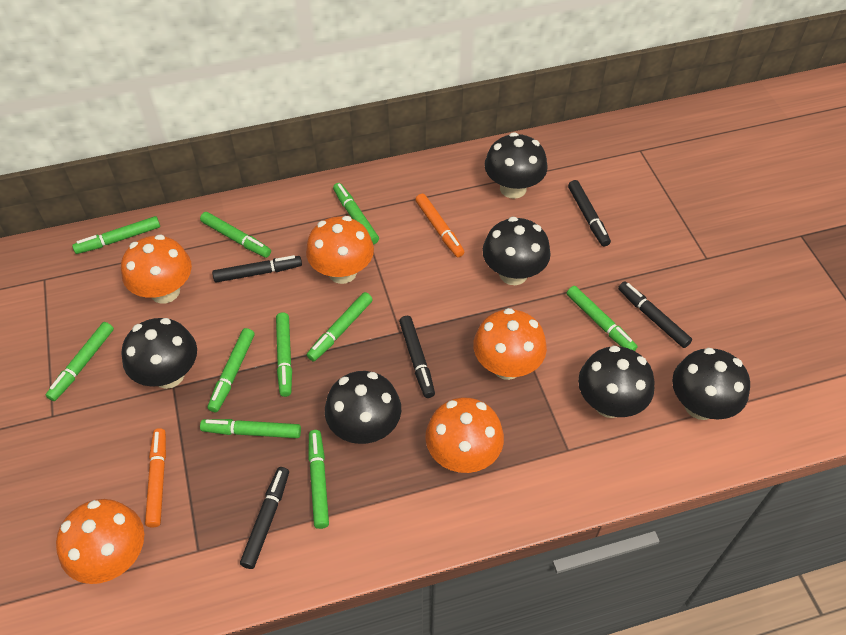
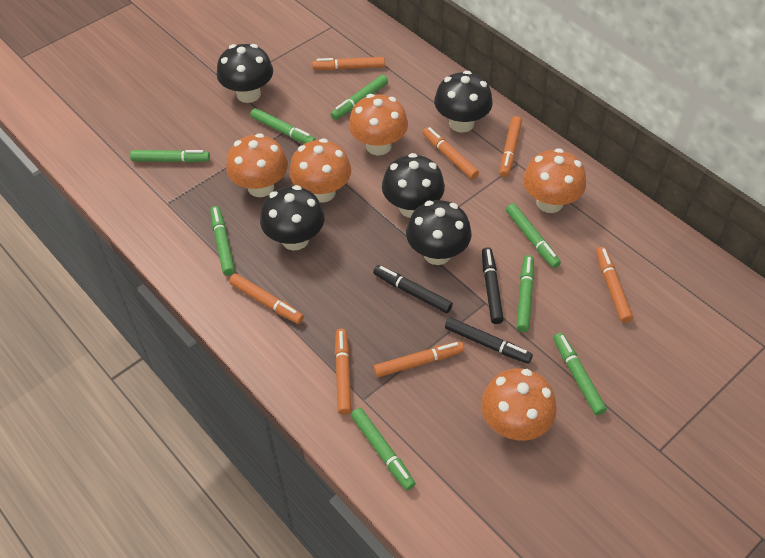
black marker: 5 -> 3
black mushroom: 6 -> 5
green marker: 10 -> 8
orange marker: 2 -> 7

